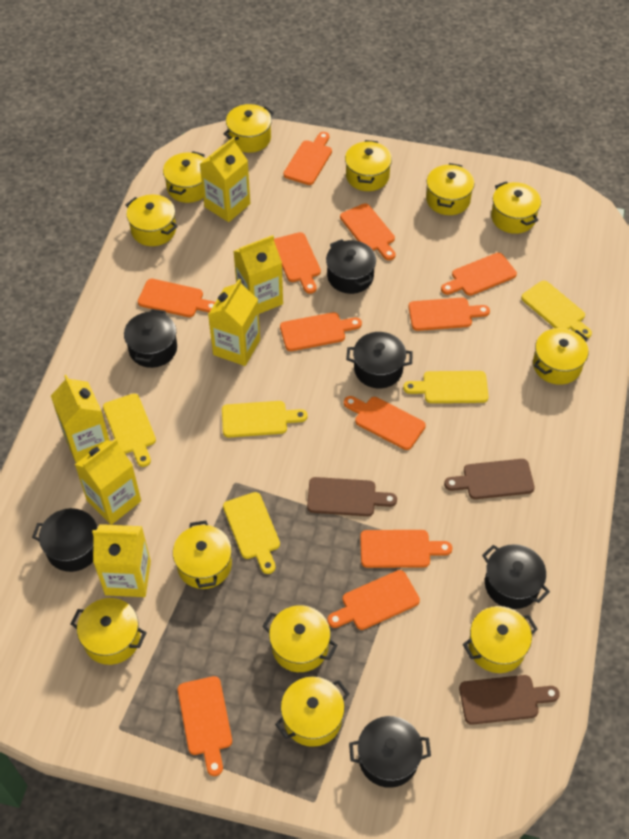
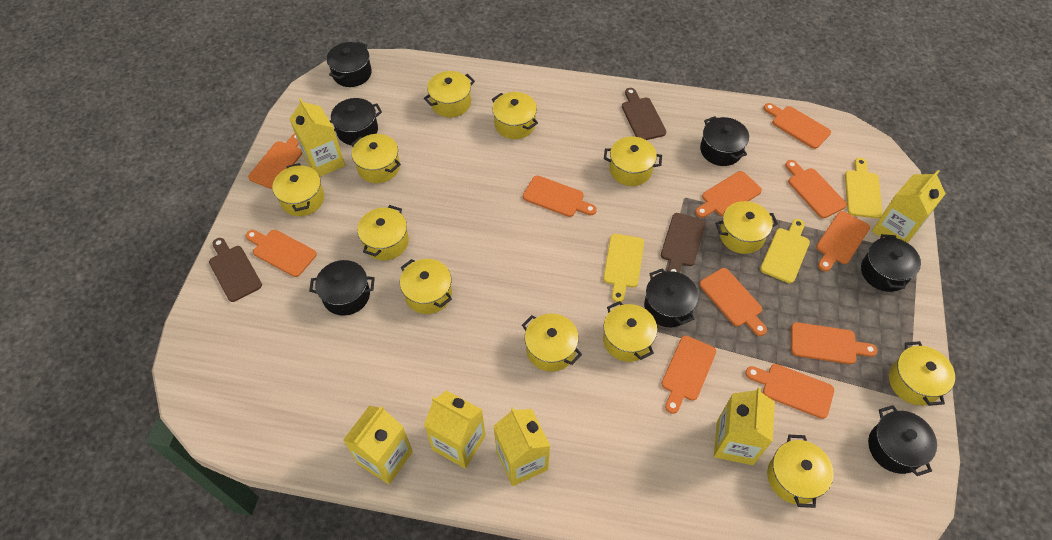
black pot: 6 -> 7
yellow cutting board: 5 -> 3

